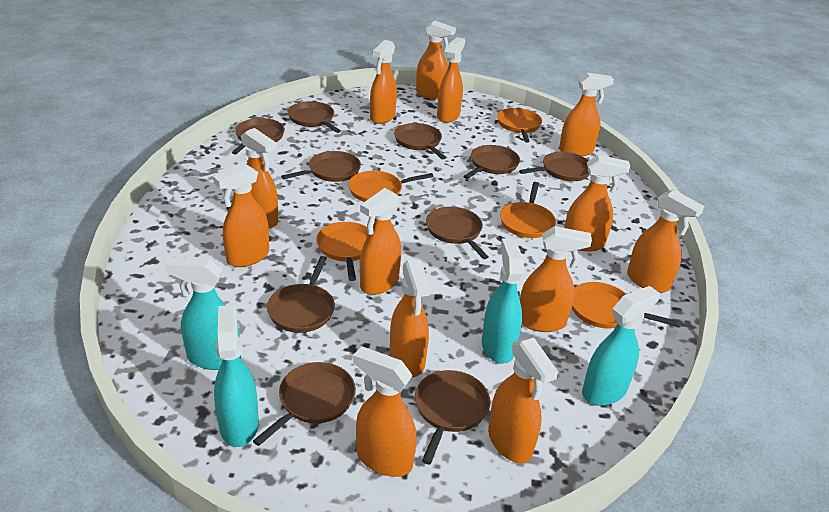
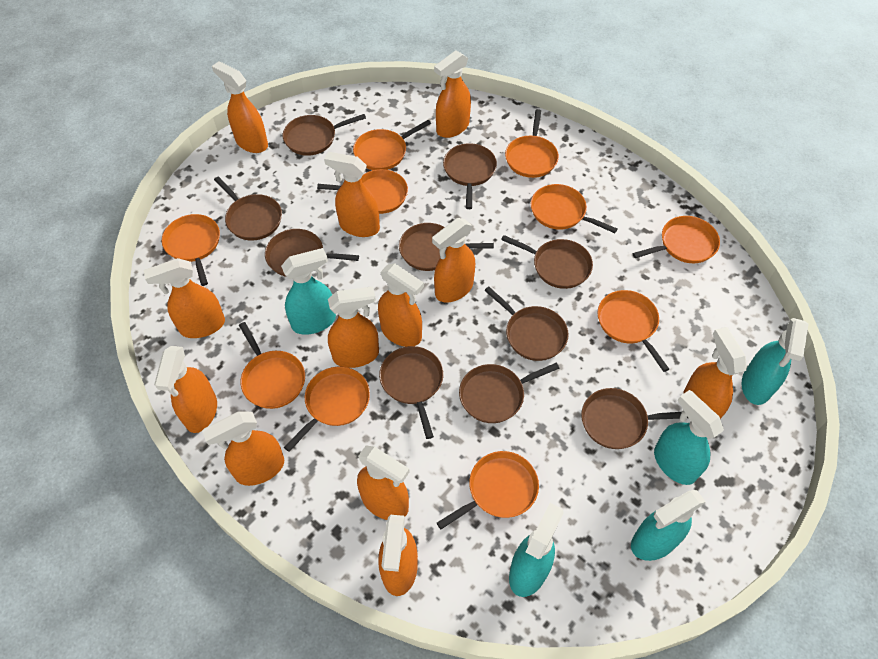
orange pan: 5 -> 10
orange spray bottle: 13 -> 12
turquoise spray bottle: 4 -> 5

